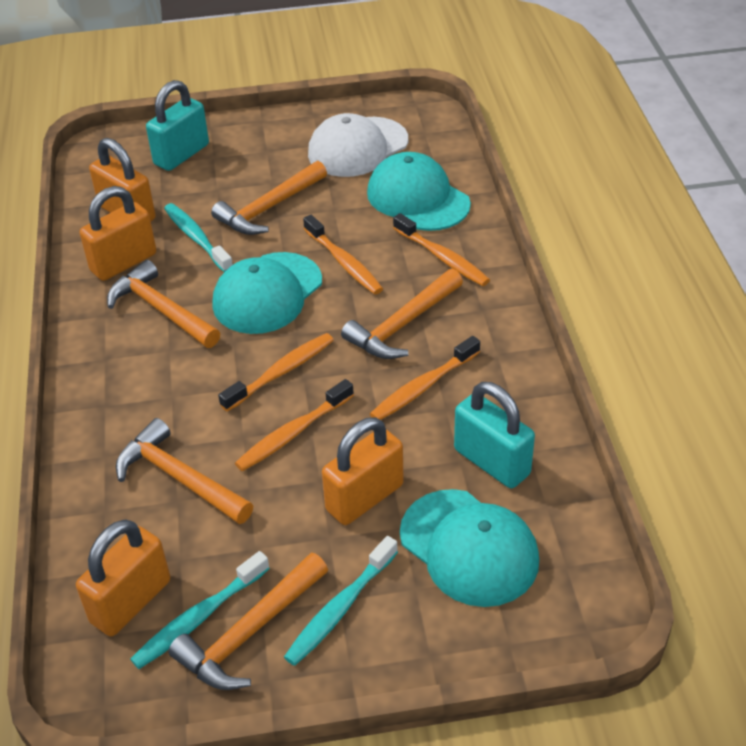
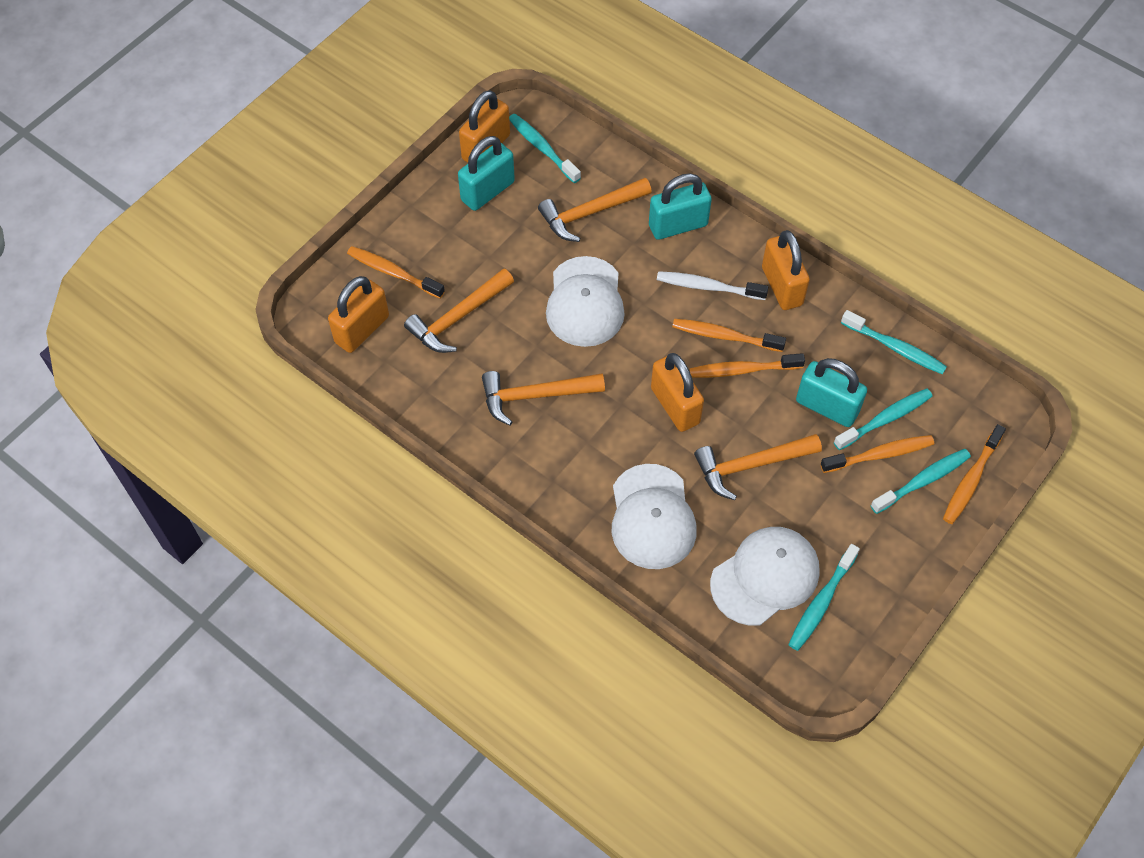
orange hammer: 5 -> 4
turquoise cap: 3 -> 0
turquoise padlock: 2 -> 3
turquoise toothbrush: 3 -> 5
white cap: 1 -> 3
white toothbrush: 0 -> 1

